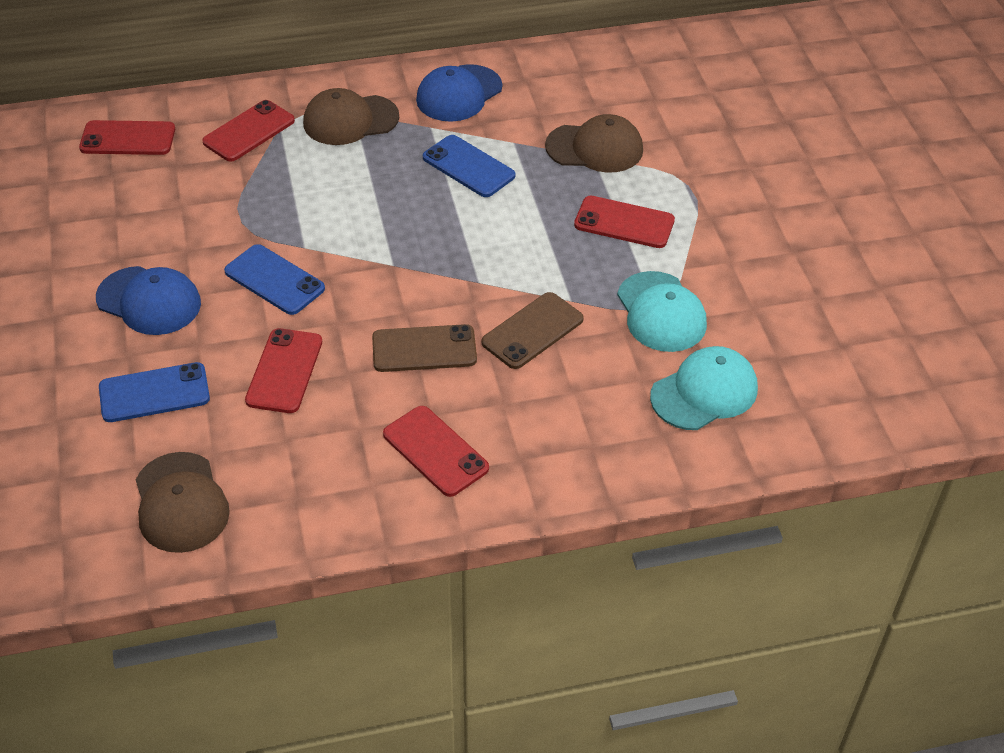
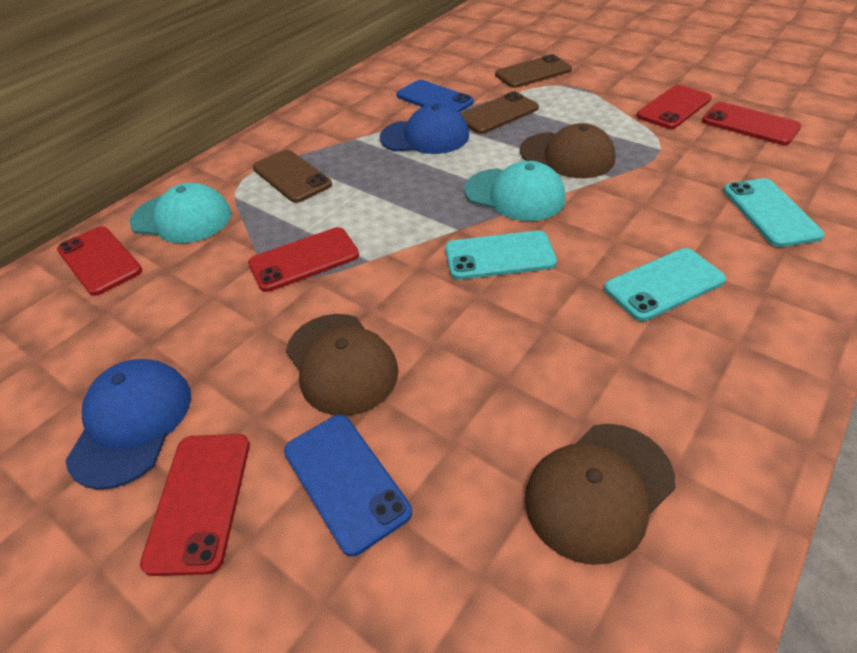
blue phone: 3 -> 2
brown phone: 2 -> 3
turquoise phone: 0 -> 3

